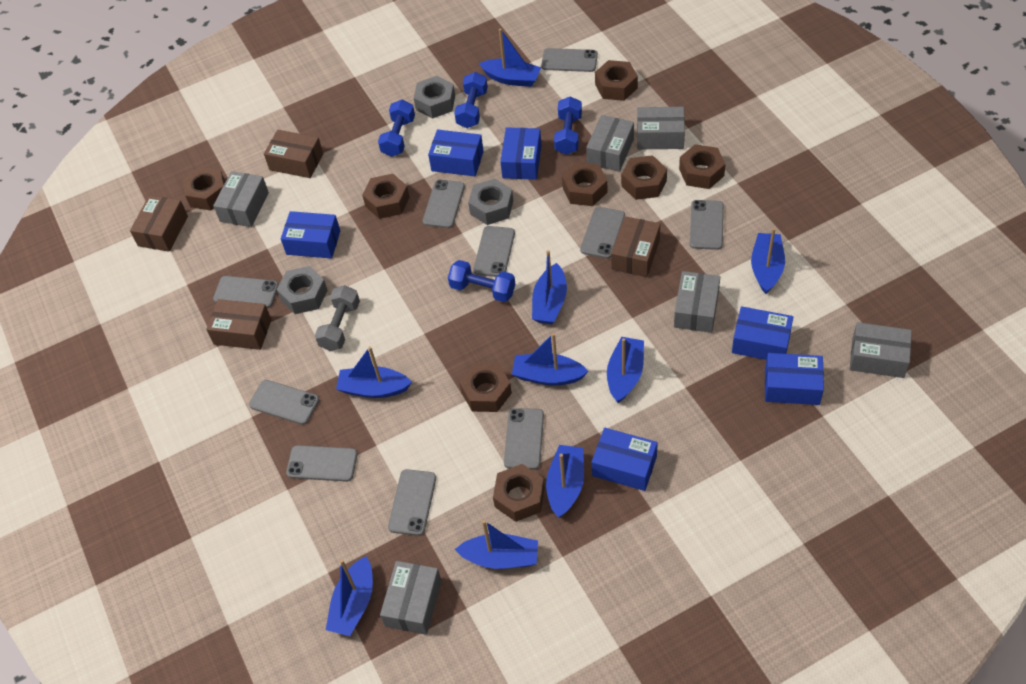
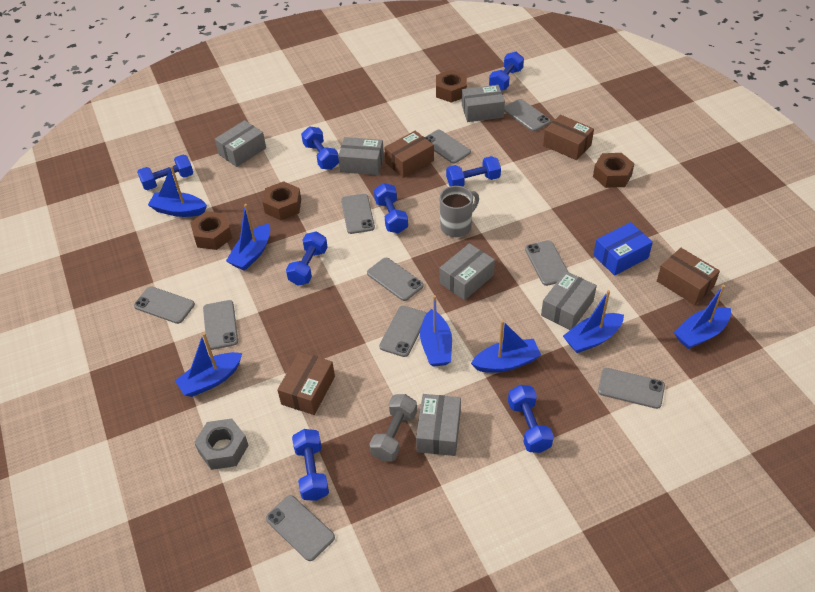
blue boat: 9 -> 7
blue box: 6 -> 1
blue dumbbell: 4 -> 8
brown nut: 8 -> 4
grey mug: 0 -> 1
grey nut: 3 -> 1

